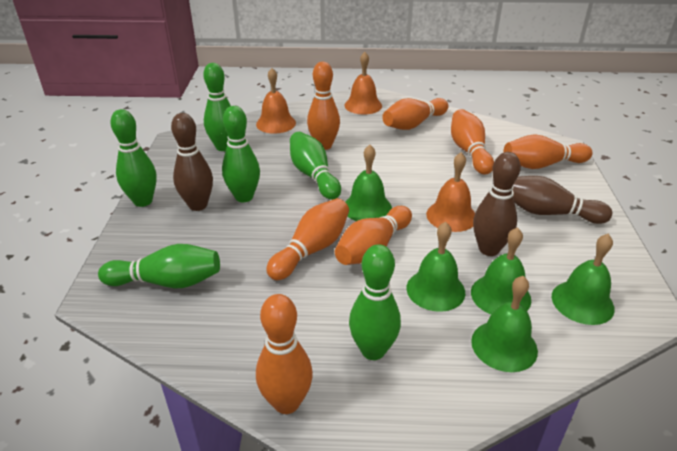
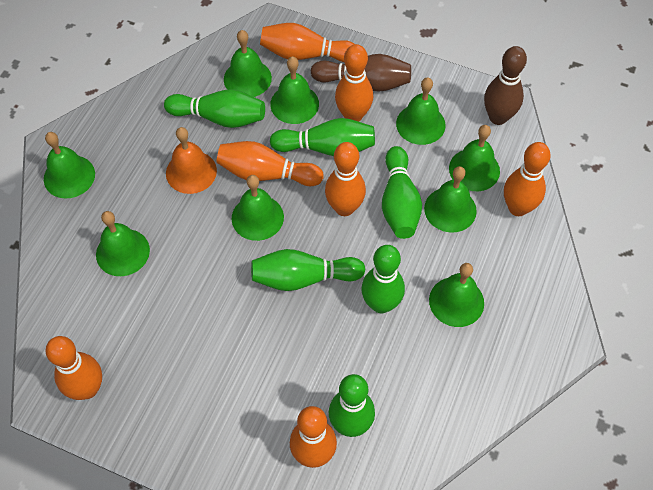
brown bowling pin: 3 -> 2
green bell: 5 -> 9
orange bell: 3 -> 1

